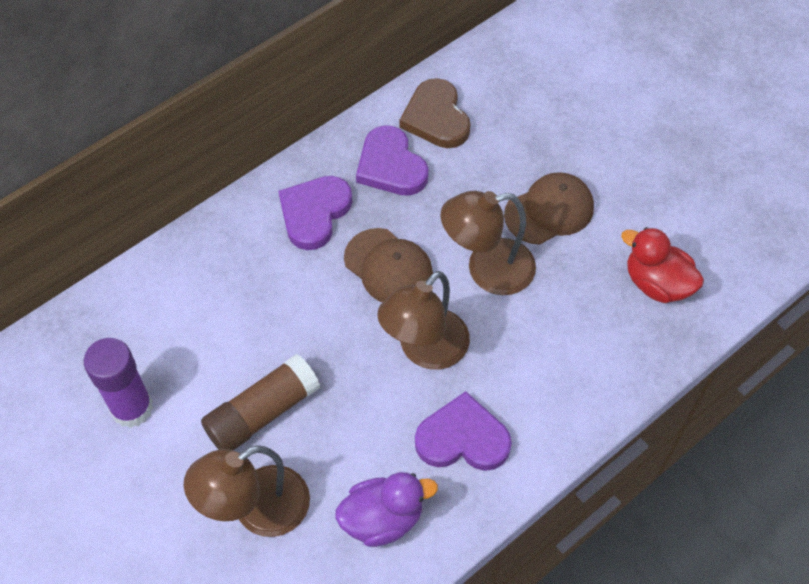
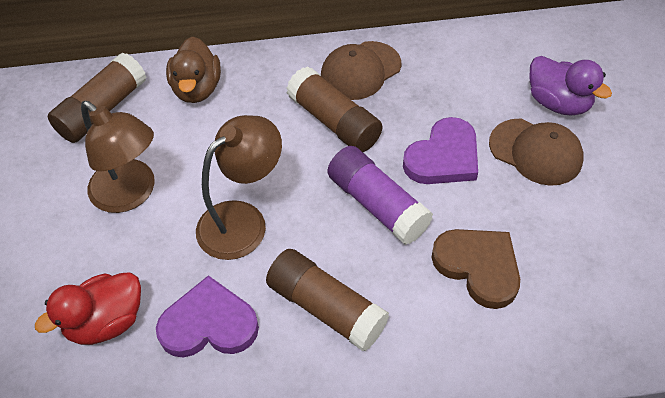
brown duck: 0 -> 1
brown glue stick: 1 -> 3
brown lamp: 3 -> 2
purple heart: 3 -> 2

